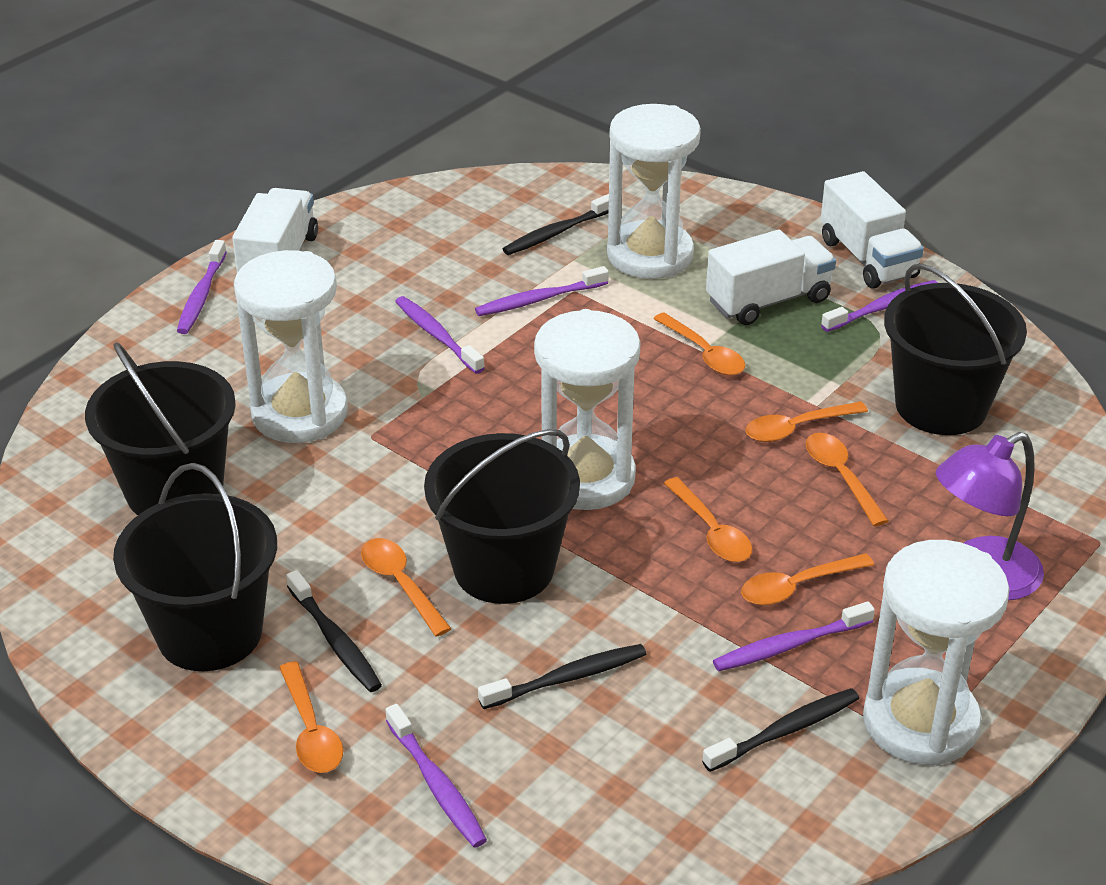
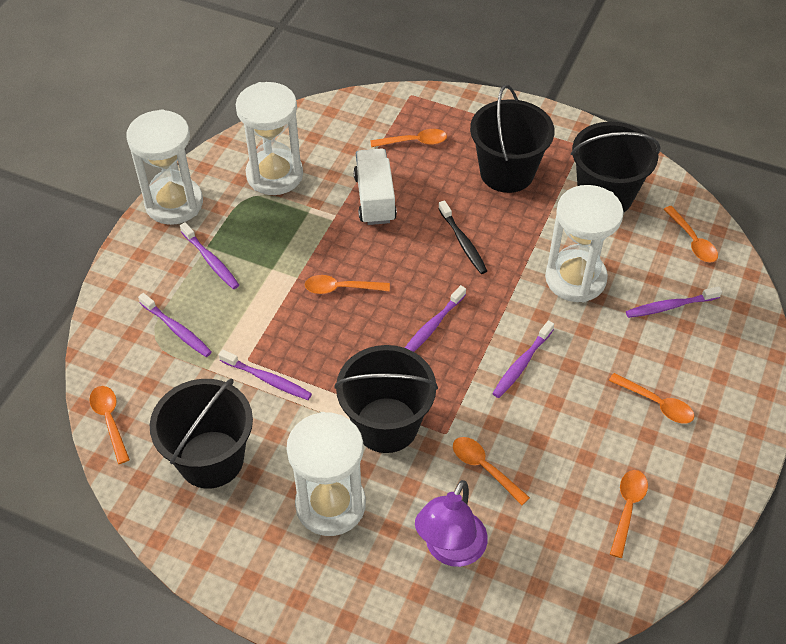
black toothbrush: 4 -> 1
white truck: 3 -> 1

